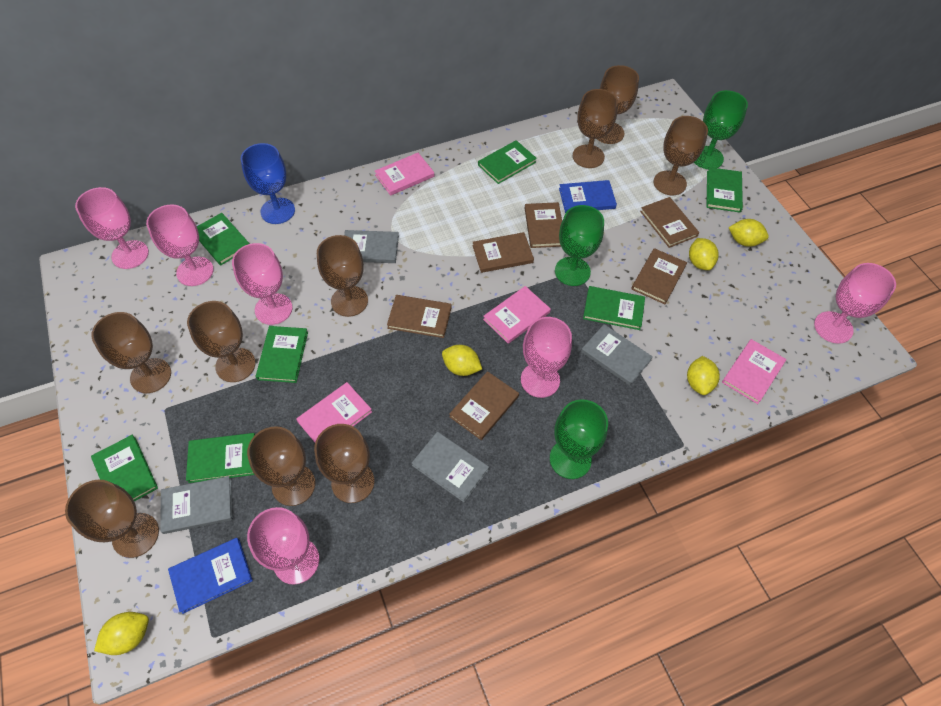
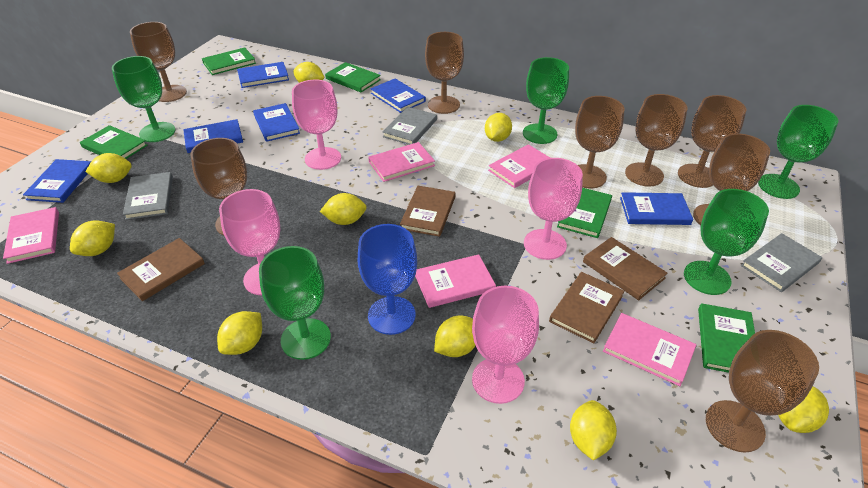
blue book: 2 -> 6
brown book: 6 -> 4
brown goblet: 9 -> 8
green book: 7 -> 5
green goblet: 3 -> 5
grey book: 4 -> 3
pink book: 4 -> 5
pink goblet: 6 -> 4
yellow lemon: 5 -> 9

